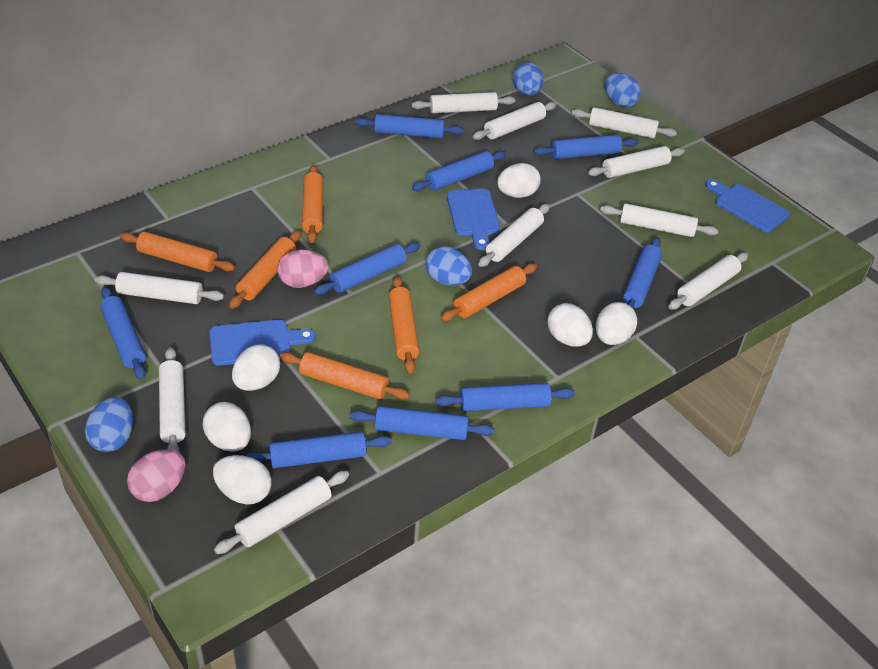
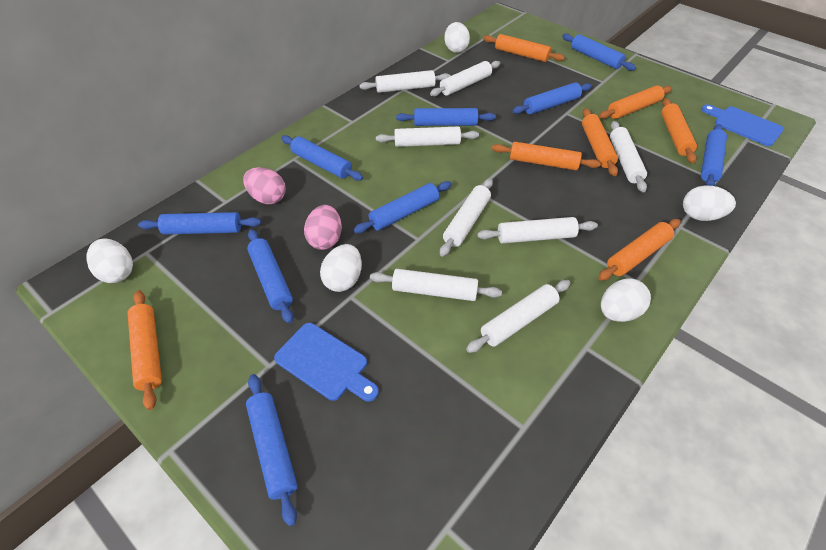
blue cutting board: 3 -> 2
blue egg: 4 -> 0
orange rolling pin: 6 -> 7
white egg: 6 -> 5
white rolling pin: 10 -> 8

